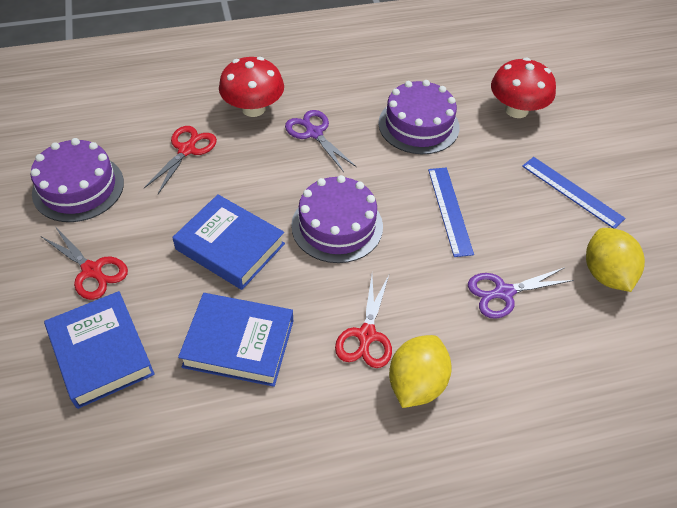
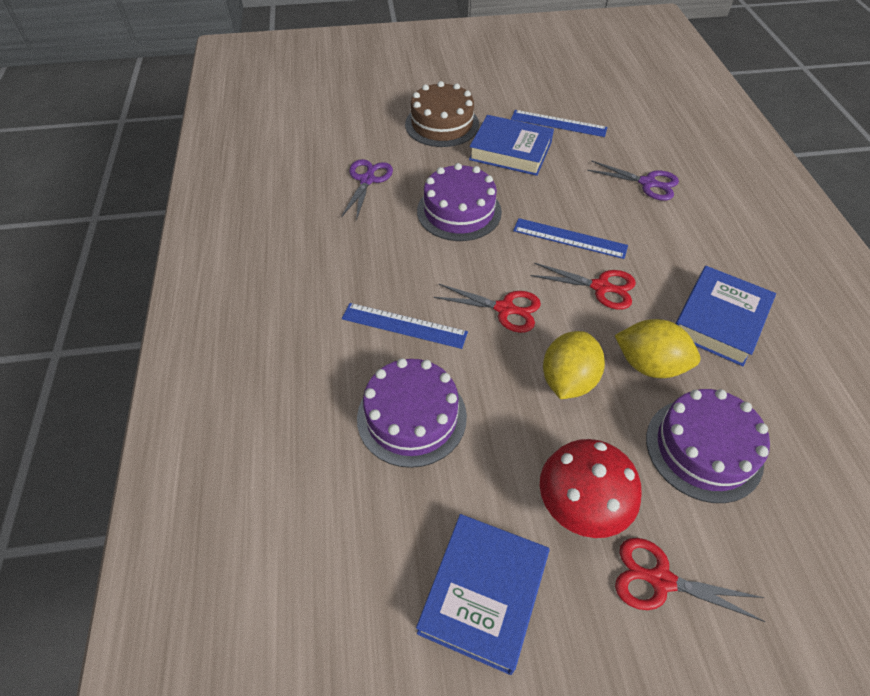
blue ruler: 2 -> 3
brown cake: 0 -> 1
red mushroom: 2 -> 1

